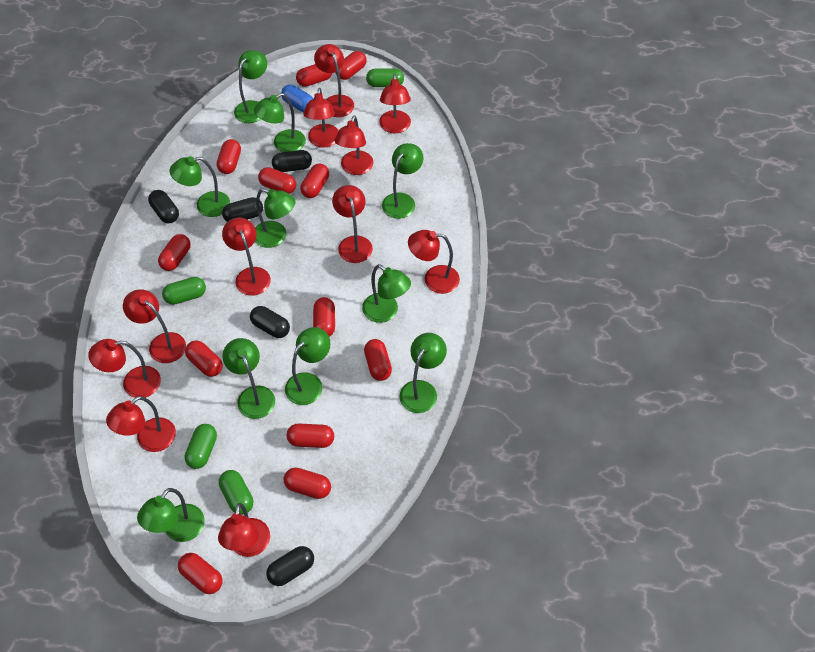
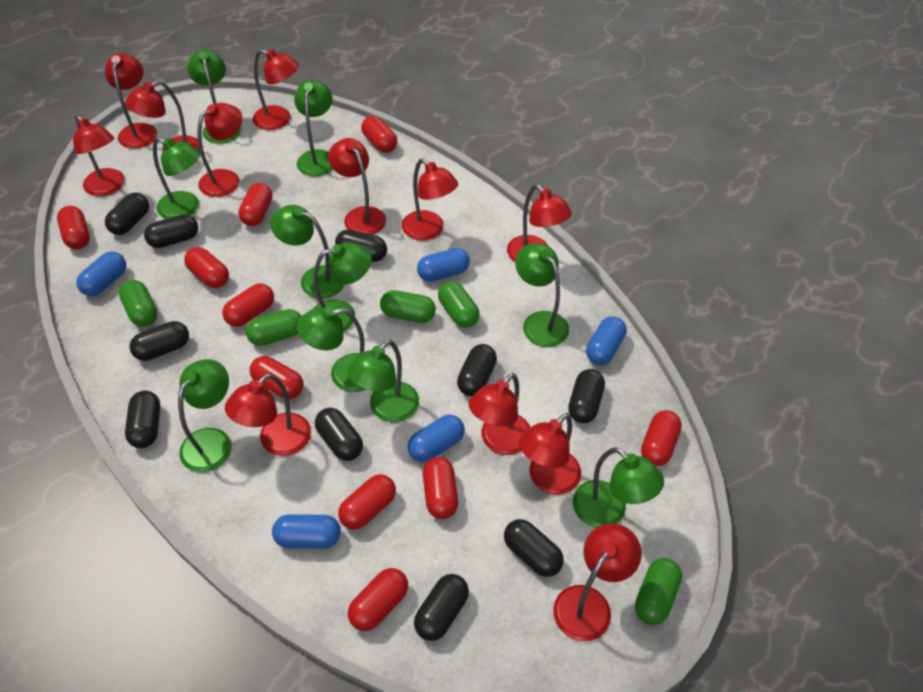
black capsule: 5 -> 10
blue capsule: 1 -> 5
green capsule: 4 -> 5
red capsule: 12 -> 10
red lamp: 11 -> 12

